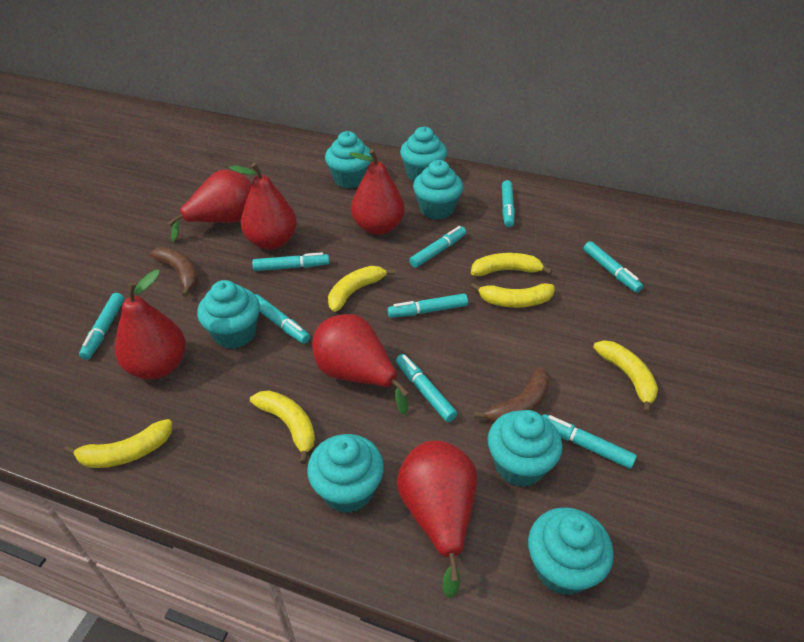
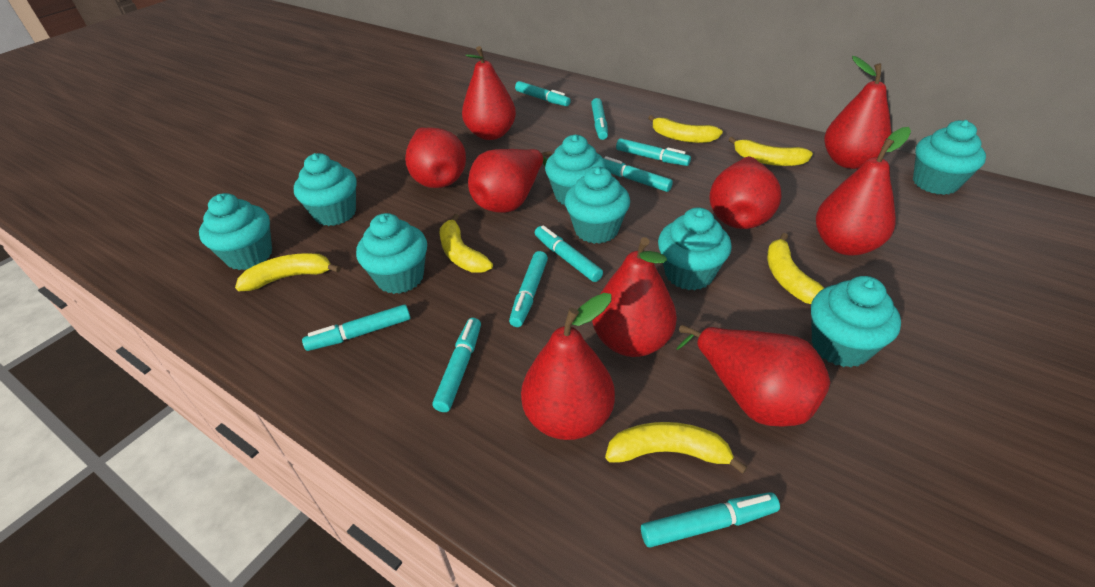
brown banana: 2 -> 0
red pear: 6 -> 9
turquoise cupcake: 7 -> 8

